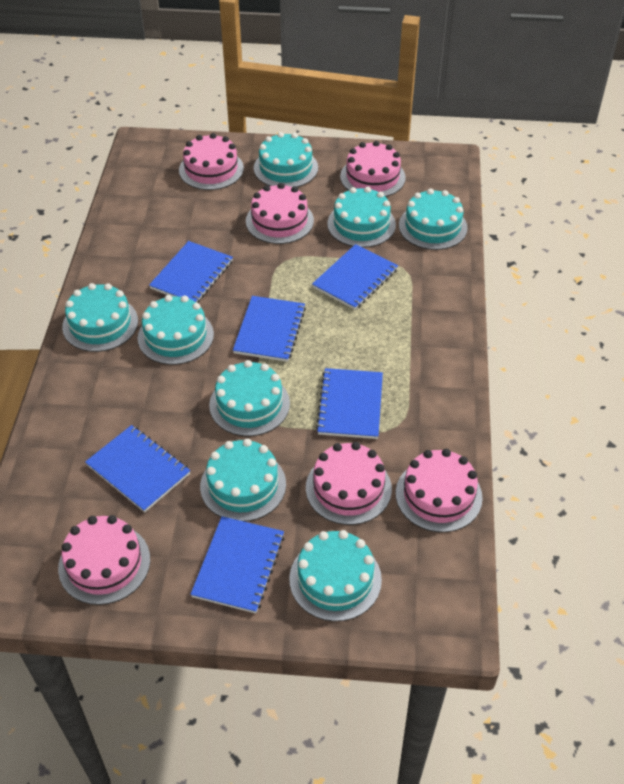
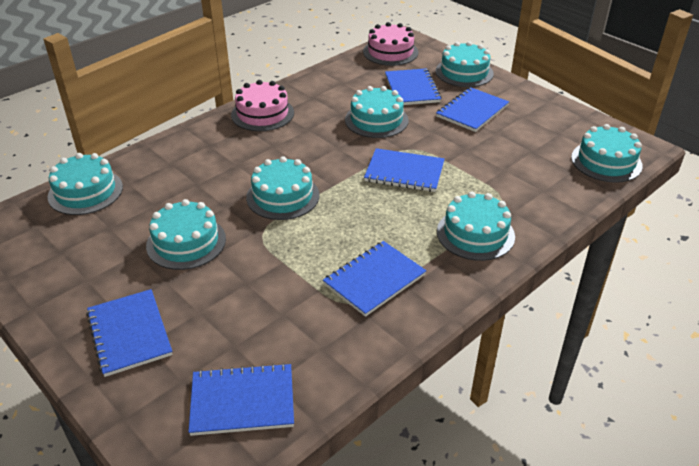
pink cake: 6 -> 2
turquoise cake: 8 -> 7

